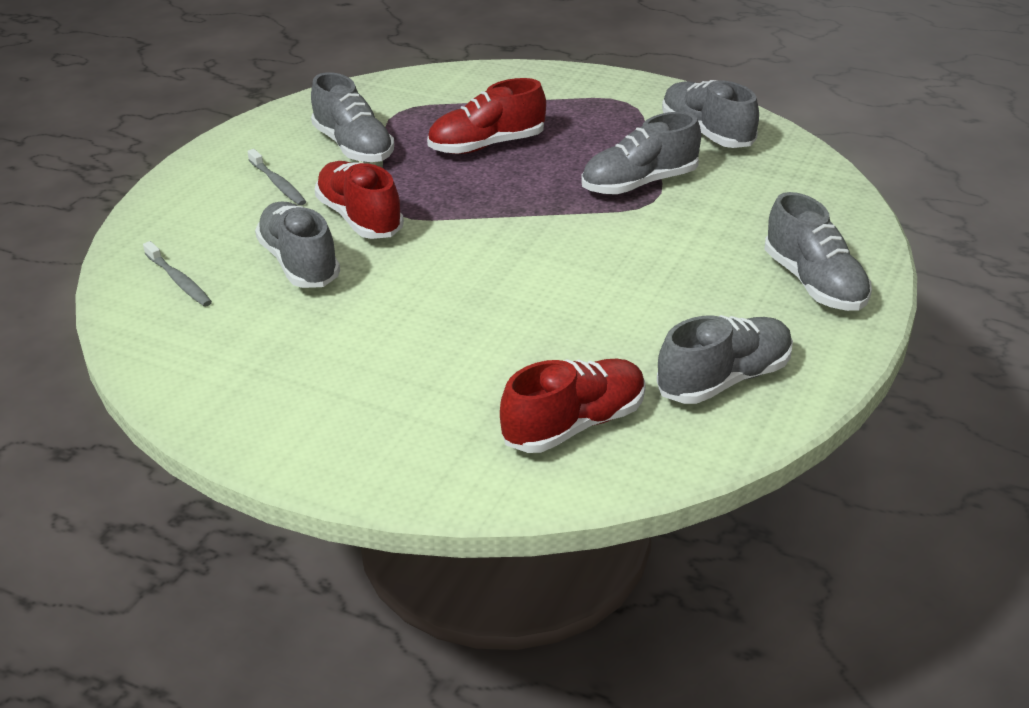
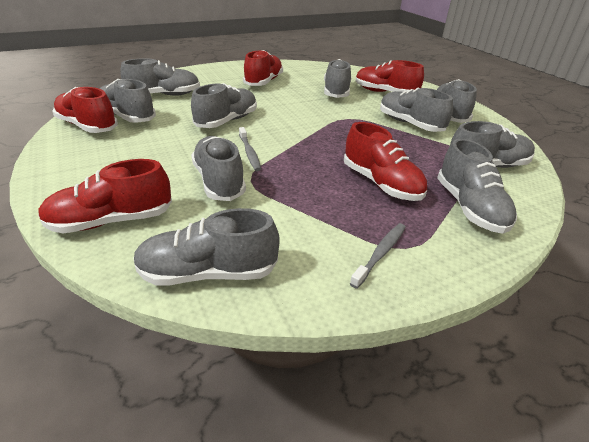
grey shoe: 6 -> 10
red shoe: 3 -> 5

